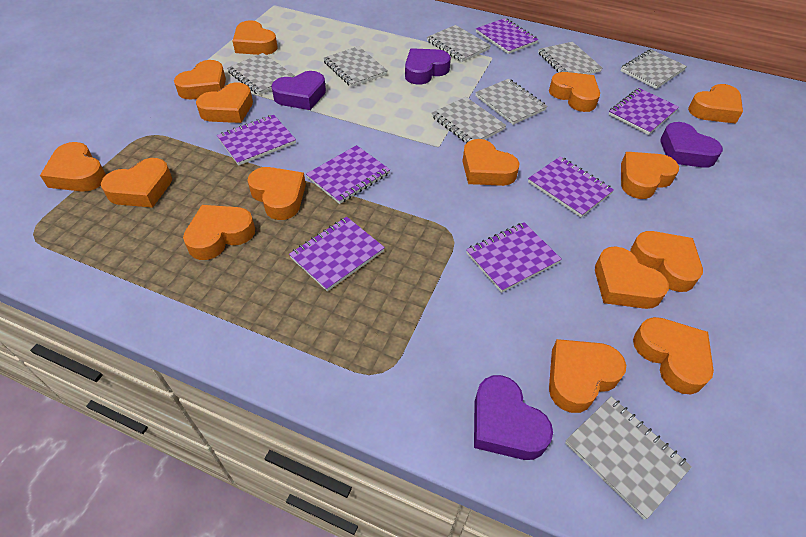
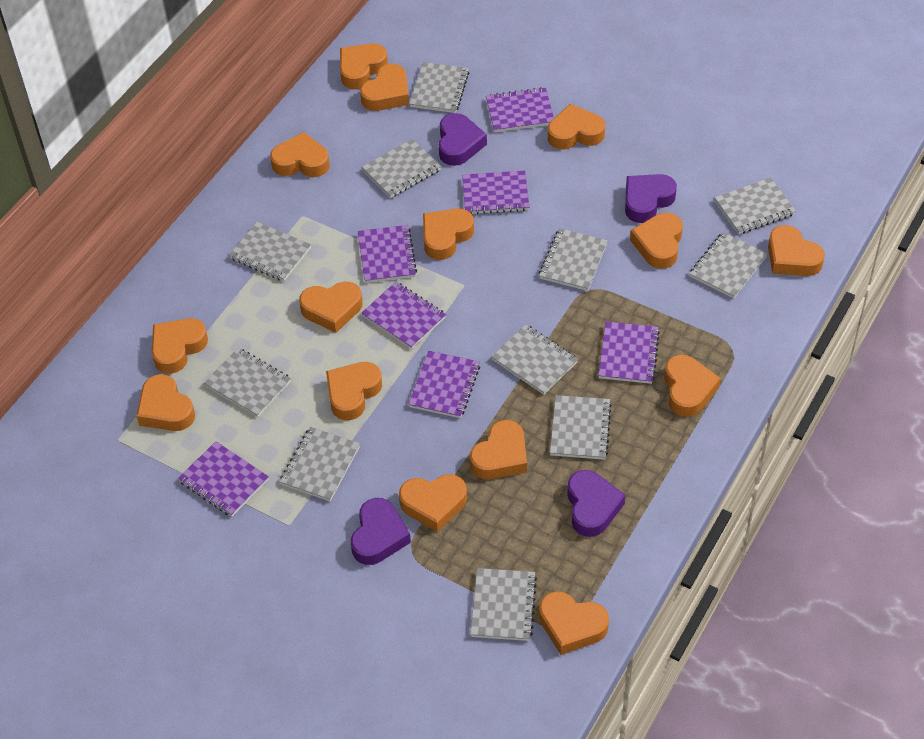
grey notebook: 8 -> 11

